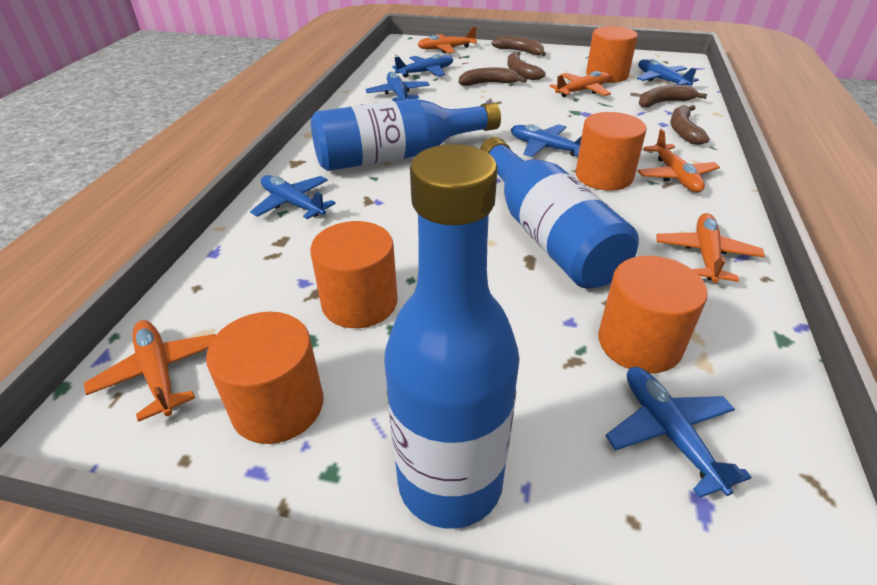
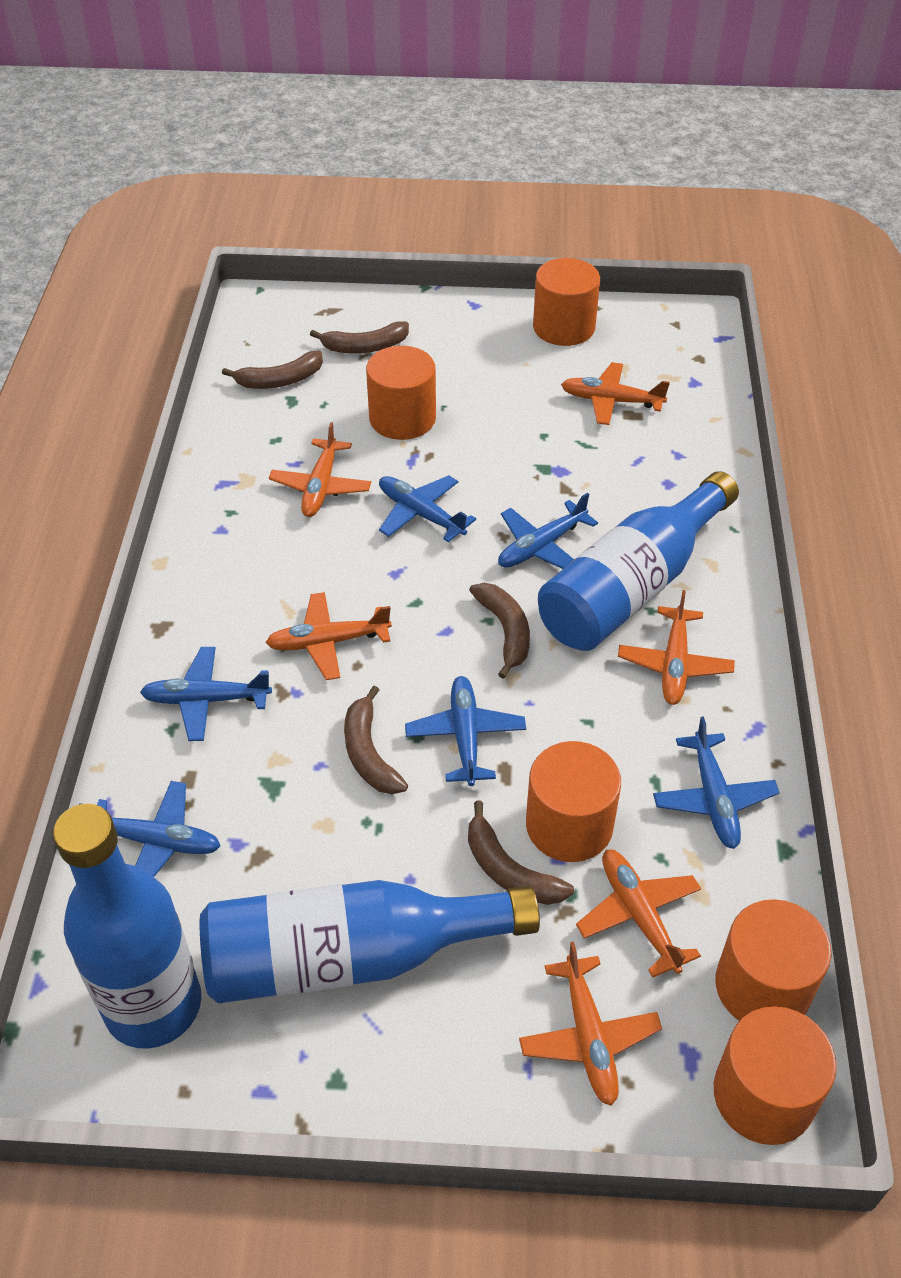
orange plane: 5 -> 6

